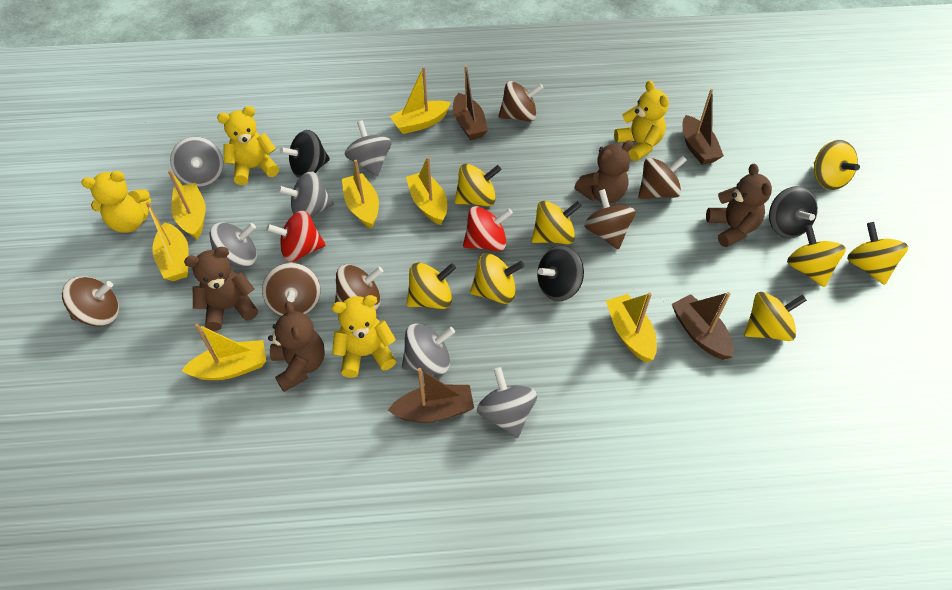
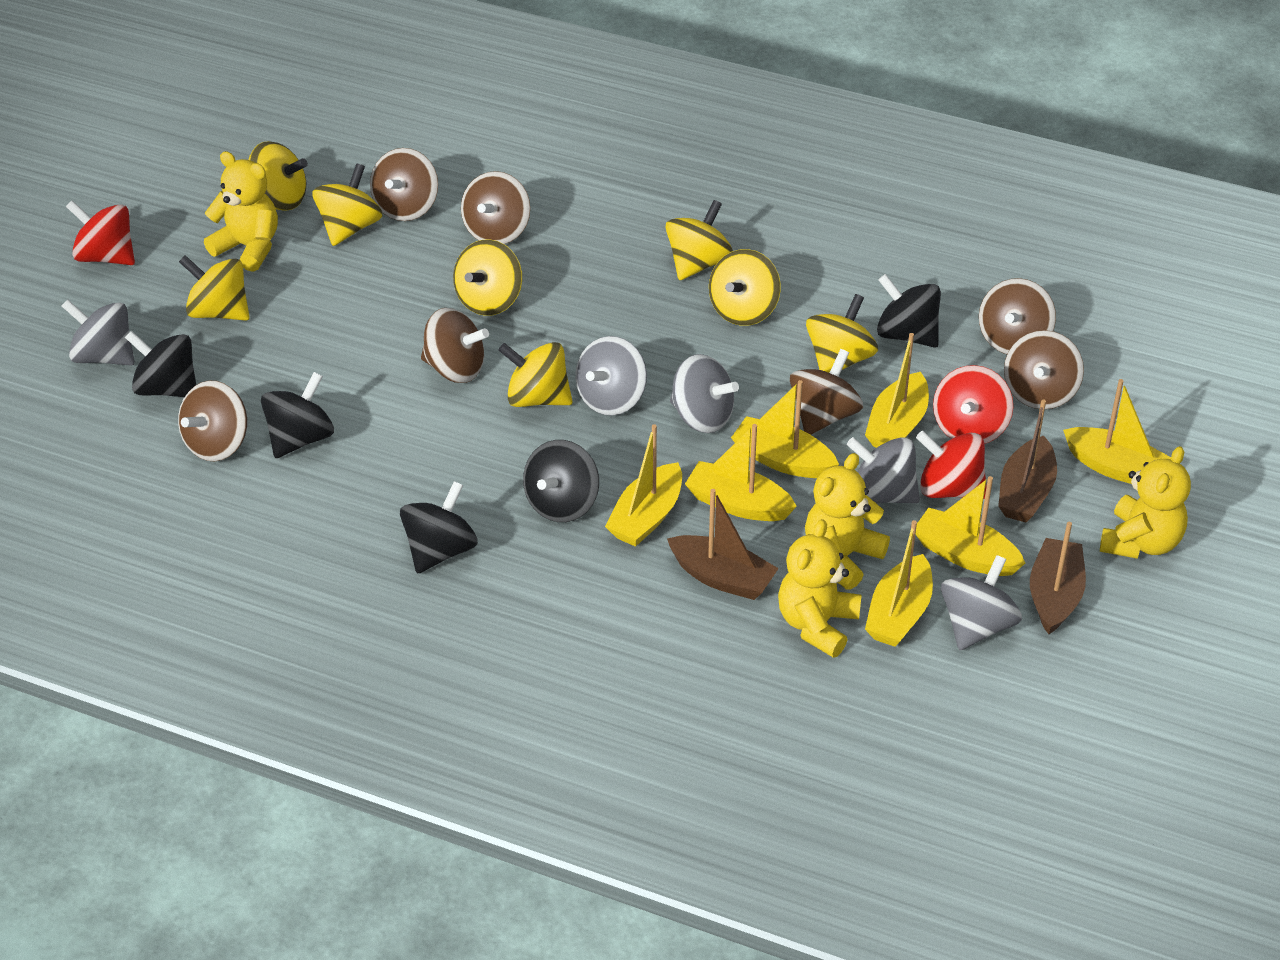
black spinning top: 3 -> 5
brown boat: 4 -> 3
brown spinning top: 6 -> 7
brown teddy bear: 4 -> 0
grey spinning top: 6 -> 5
red spinning top: 2 -> 3

